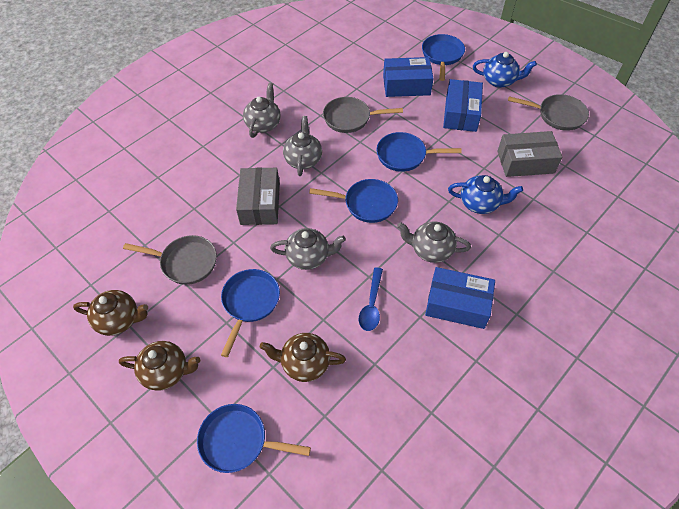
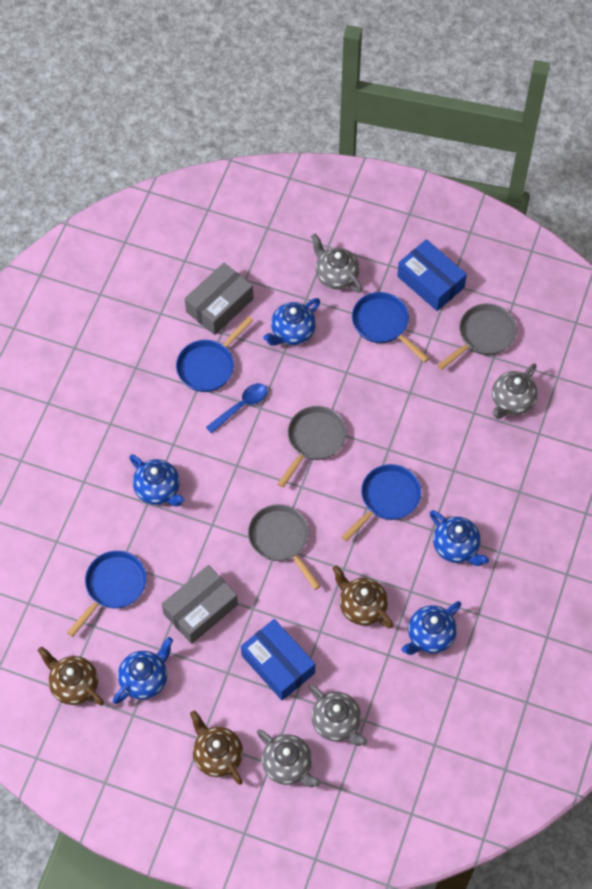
blue box: 3 -> 2
blue pan: 5 -> 4
blue teapot: 2 -> 5

